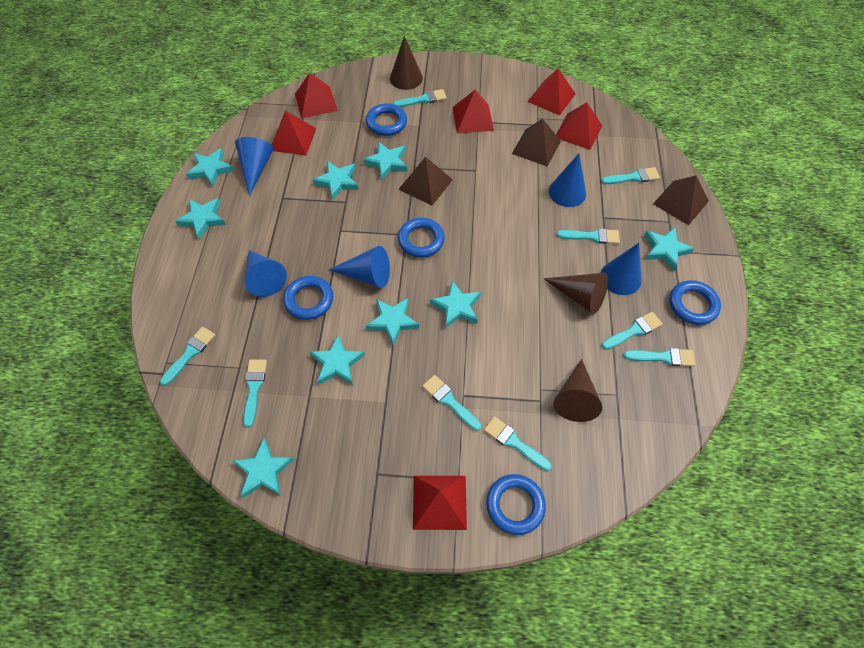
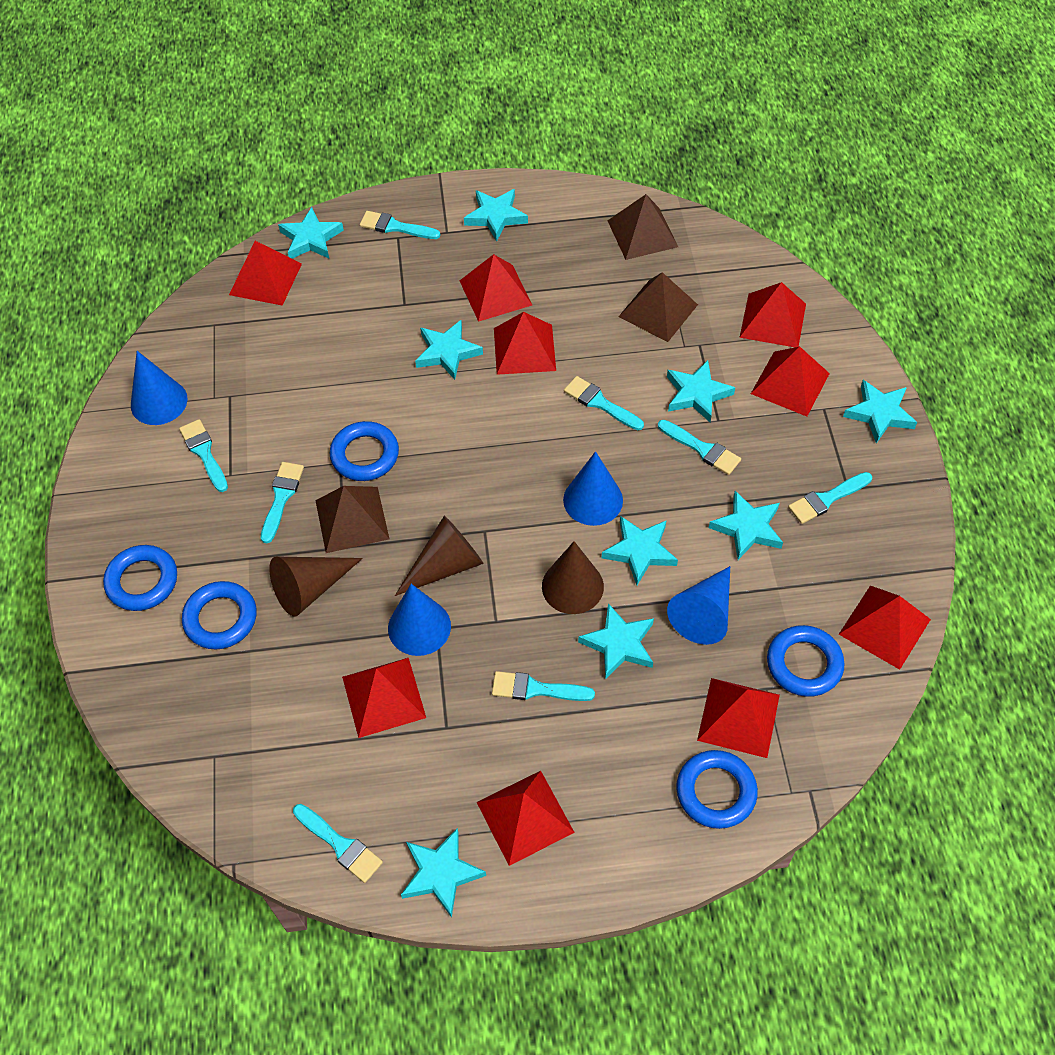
blue cone: 5 -> 4
red pyramid: 6 -> 9
turquoise brush: 9 -> 8

